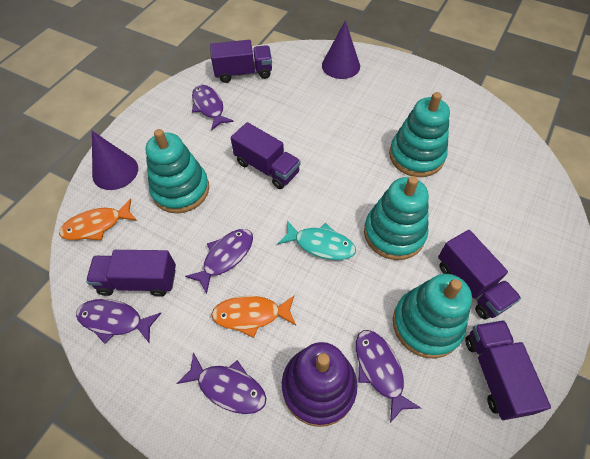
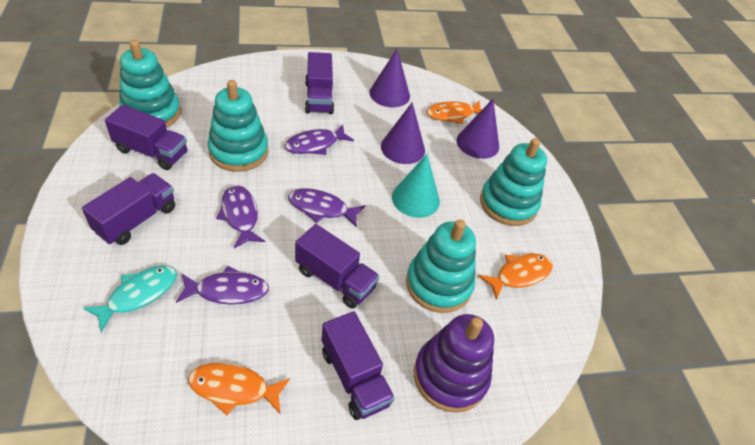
orange fish: 2 -> 3
purple cone: 2 -> 3
purple fish: 5 -> 4
turquoise cone: 0 -> 1

